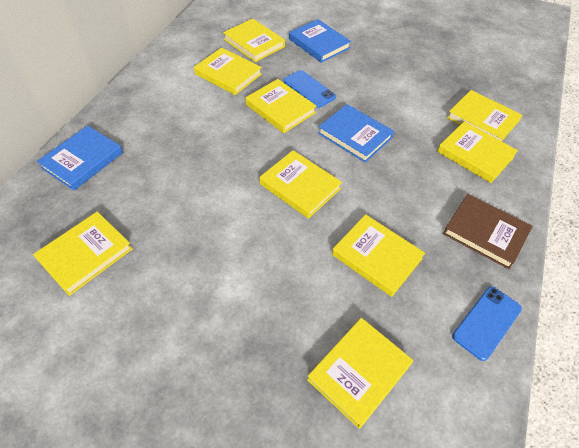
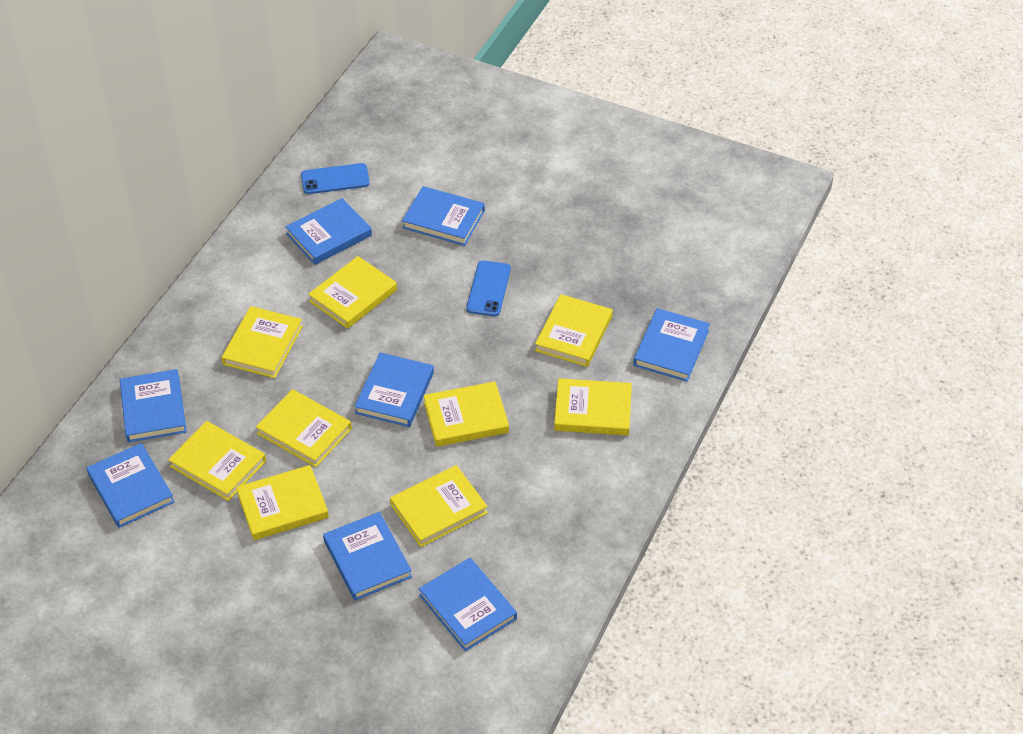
blue book: 3 -> 8
brown book: 1 -> 0

